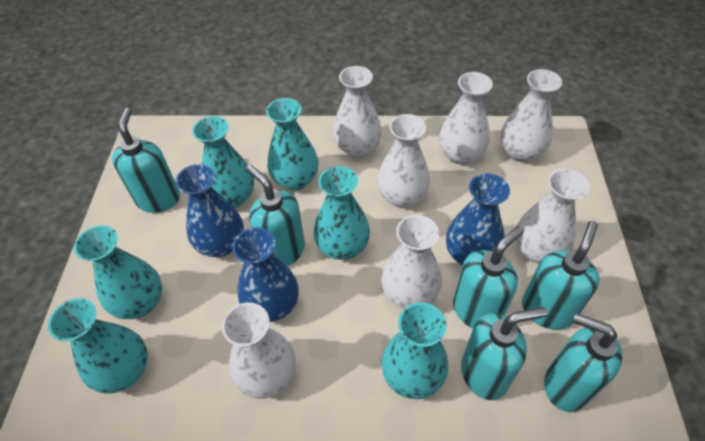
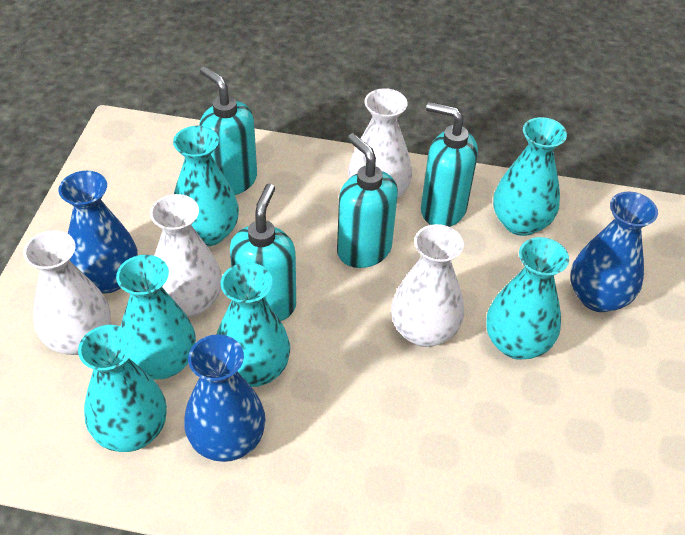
turquoise soap dispenser: 6 -> 4
white vase: 7 -> 4

